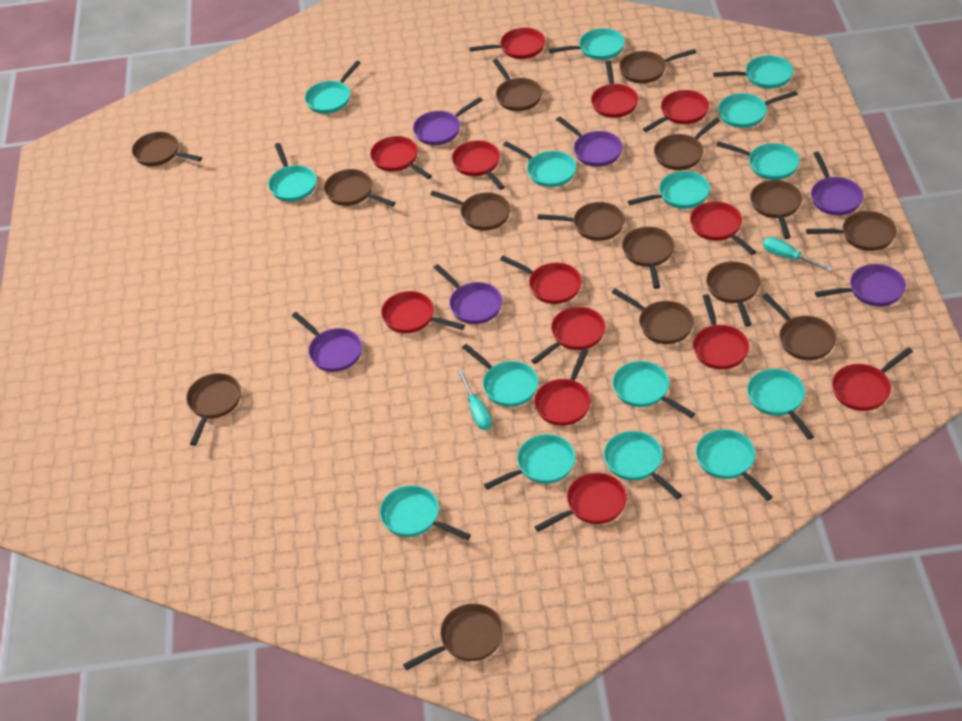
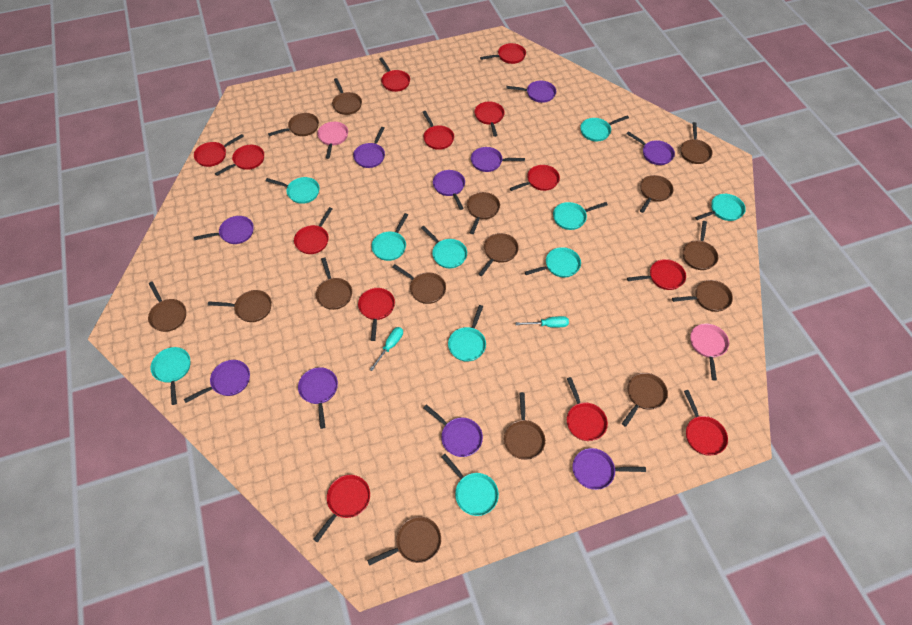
pink pan: 0 -> 2
purple pan: 6 -> 10
turquoise pan: 15 -> 10

